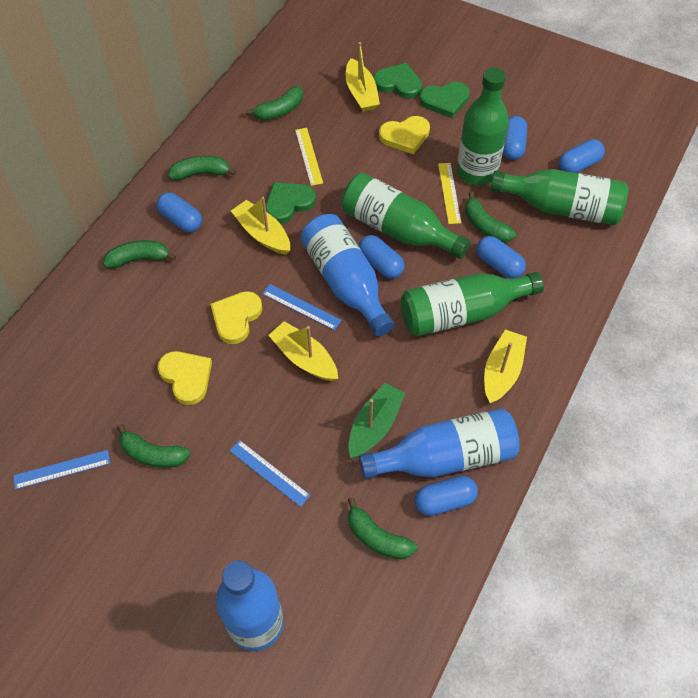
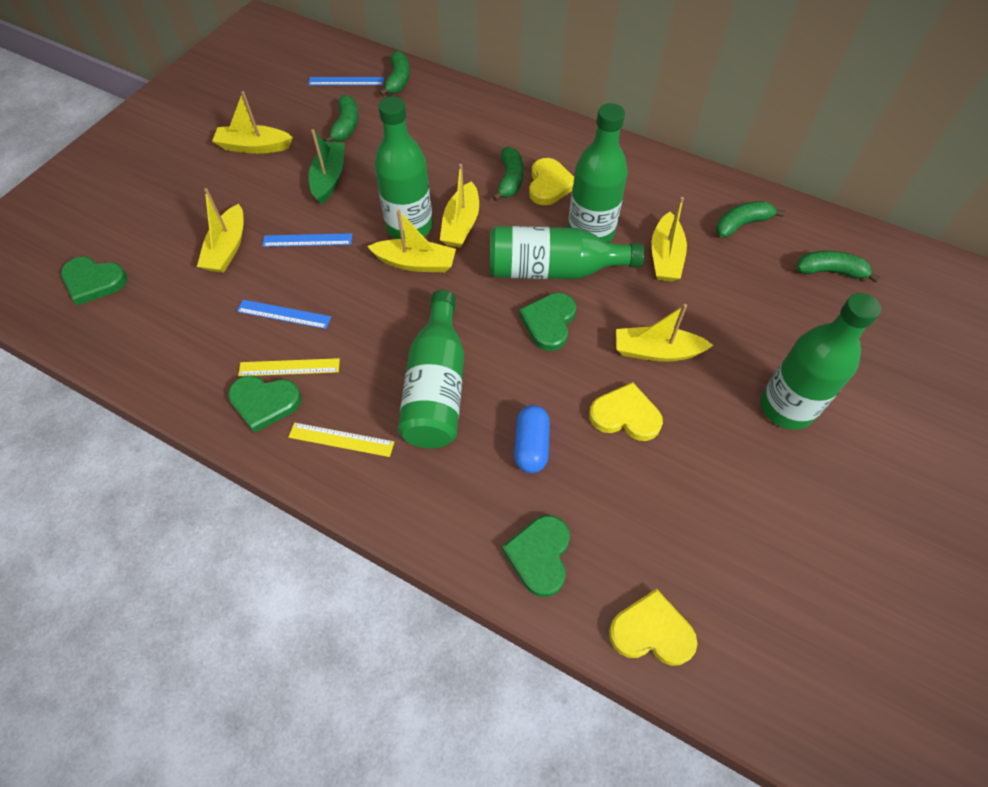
blue bottle: 3 -> 0
blue capsule: 6 -> 1
green banana: 6 -> 5
green bottle: 4 -> 5
green heart: 3 -> 4
yellow boat: 4 -> 6

